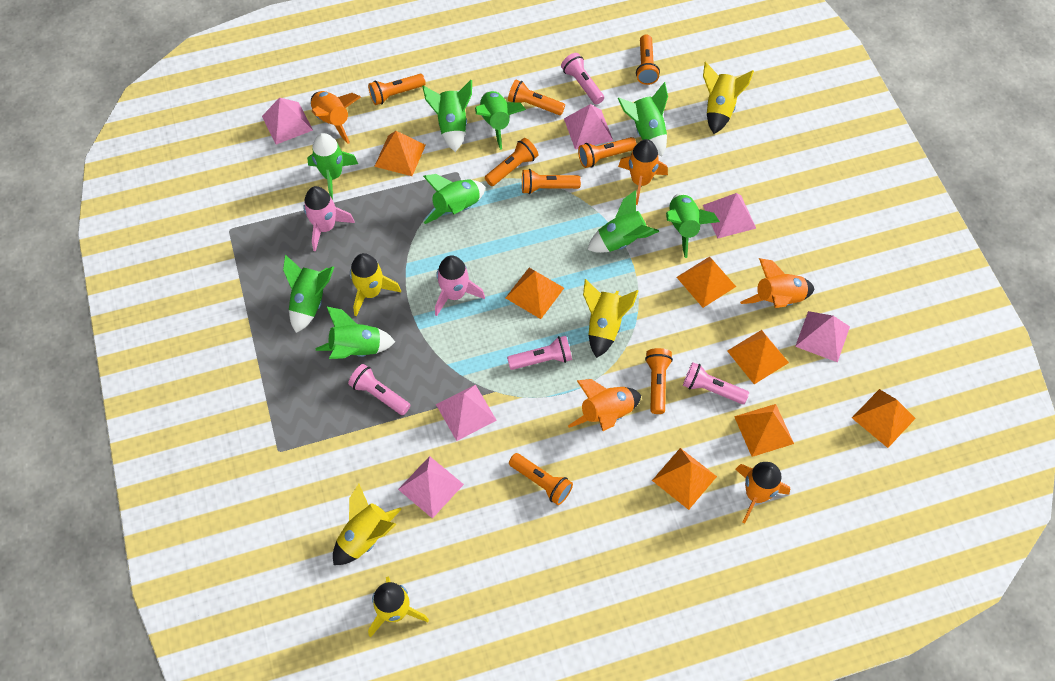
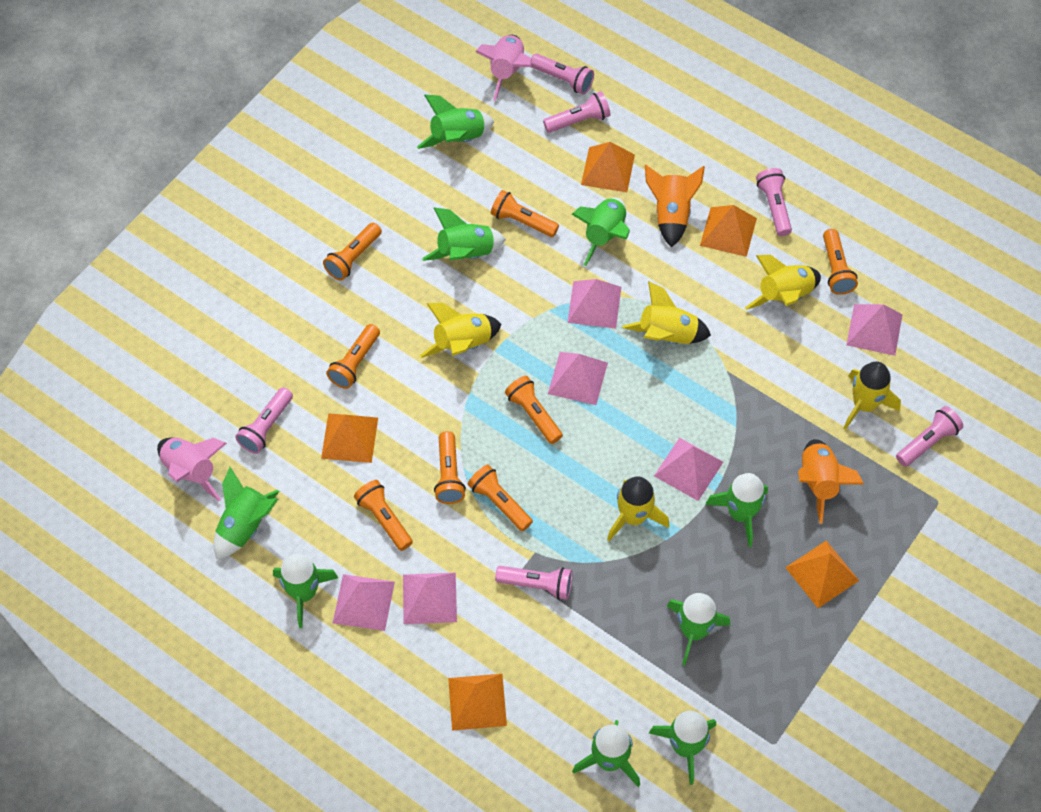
orange pyramid: 7 -> 5
orange rocket: 5 -> 2
pink flashlight: 4 -> 6

